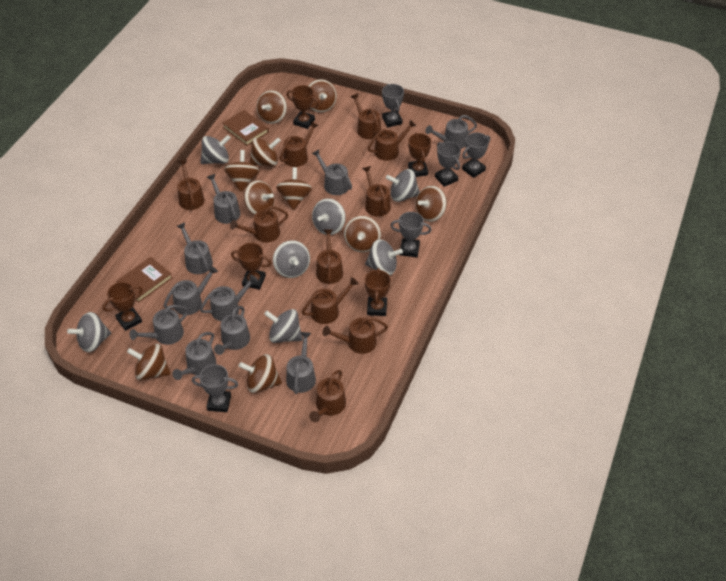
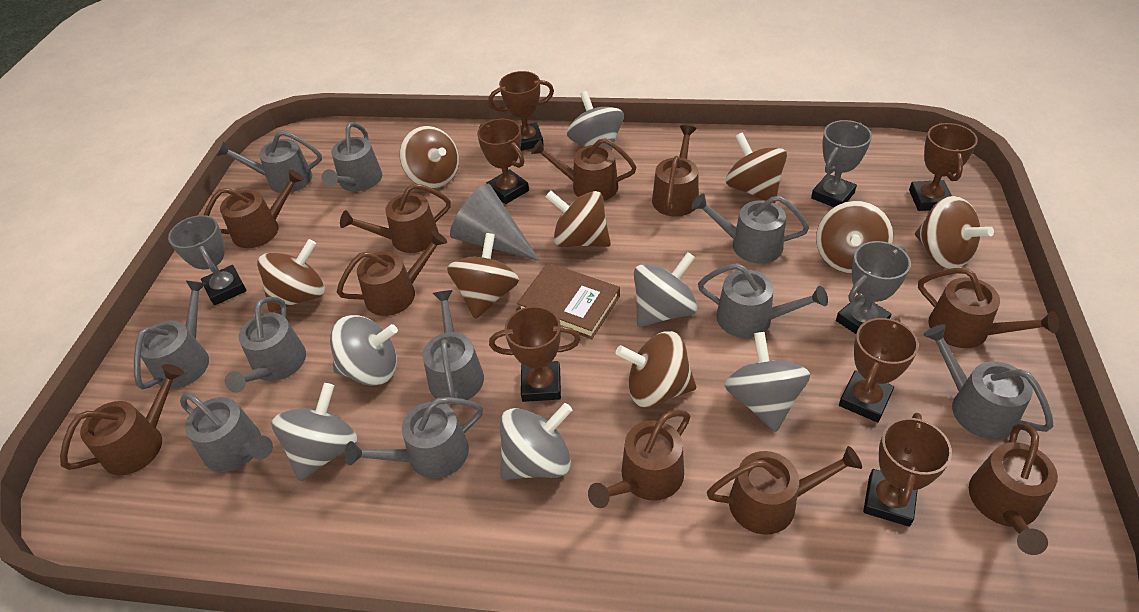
brown book: 2 -> 1
brown spinning top: 10 -> 8
brown trophy: 5 -> 6
grey cone: 0 -> 1
grey spinning top: 7 -> 6
grey trophy: 5 -> 3

